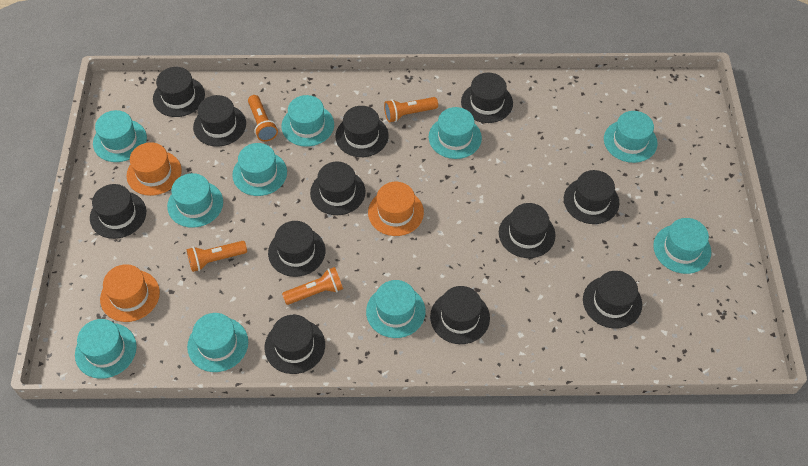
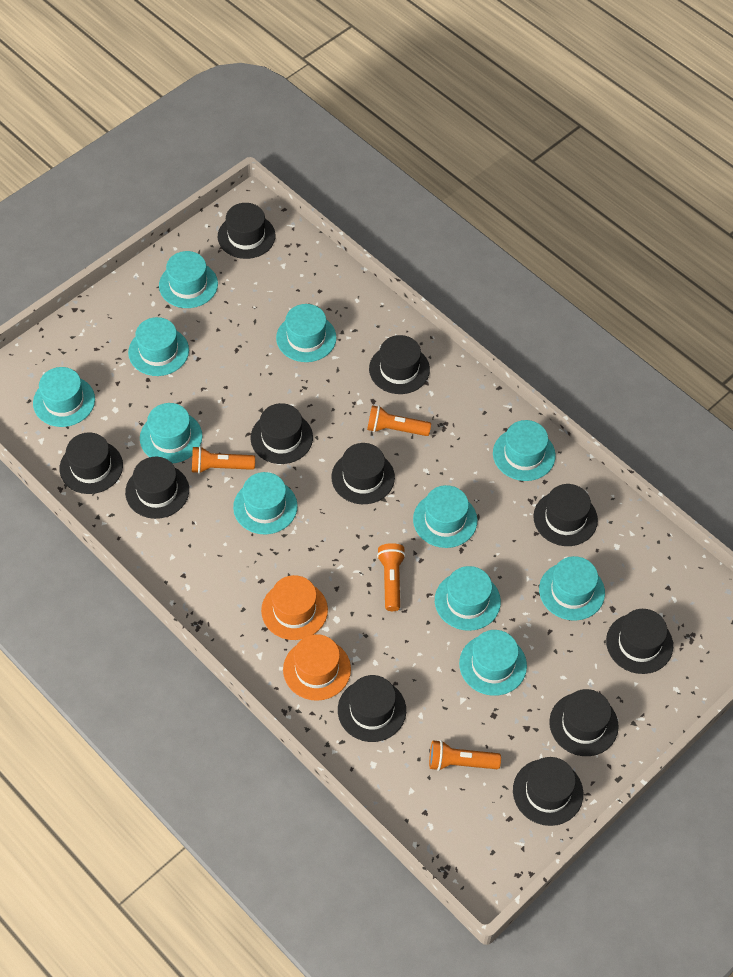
black hat: 12 -> 11
orange hat: 3 -> 2
turquoise hat: 10 -> 11

